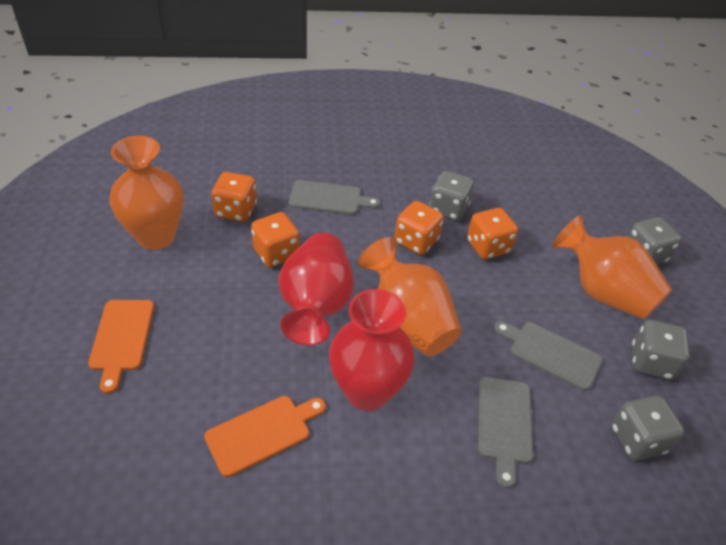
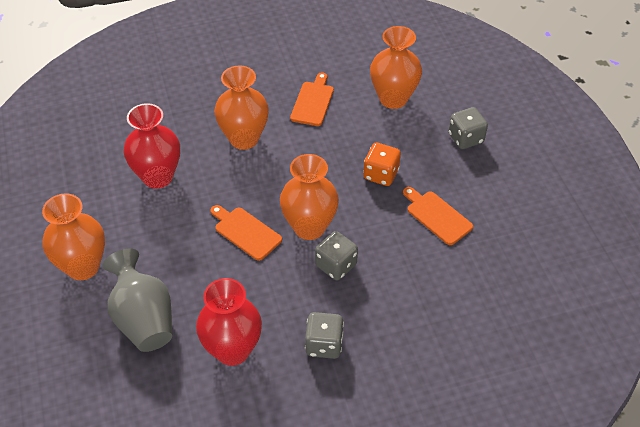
grey cutting board: 3 -> 0
grey dice: 4 -> 3
grey vase: 0 -> 1
orange cutting board: 2 -> 3
orange dice: 4 -> 1
orange vase: 3 -> 4

